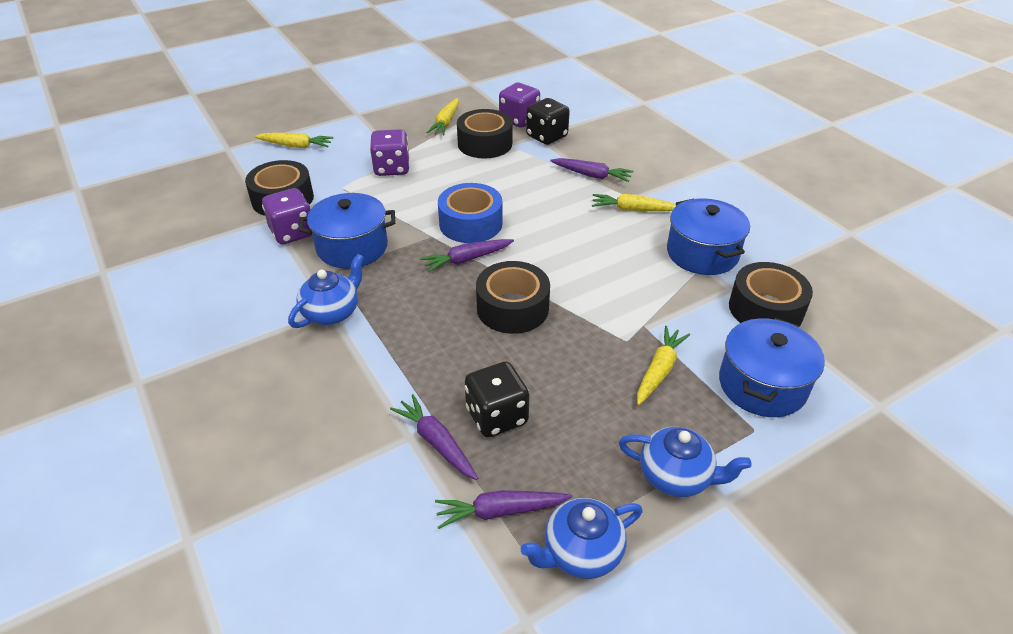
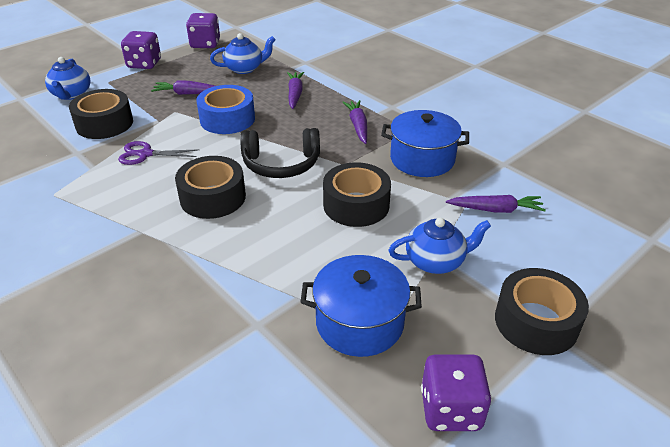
black dice: 2 -> 0
black headphones: 0 -> 1
blue pot: 3 -> 2
purple scissors: 0 -> 1
yellow carrot: 4 -> 0

